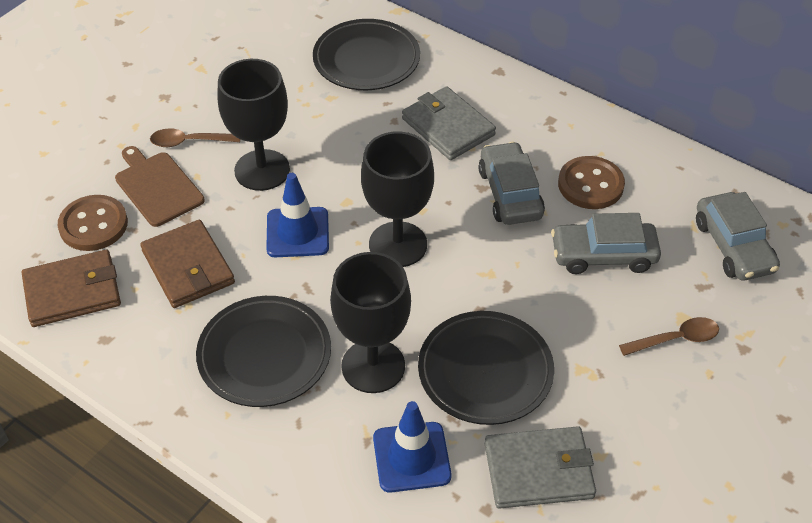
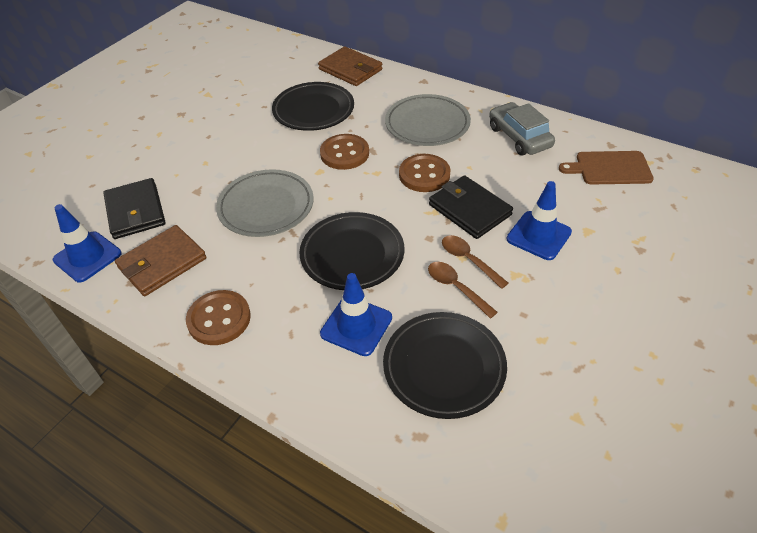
black goblet: 3 -> 0
black wallet: 0 -> 2
blue traffic cone: 2 -> 3
brown button: 2 -> 3
grey car: 3 -> 1
grey plate: 0 -> 2
grey wallet: 2 -> 0

